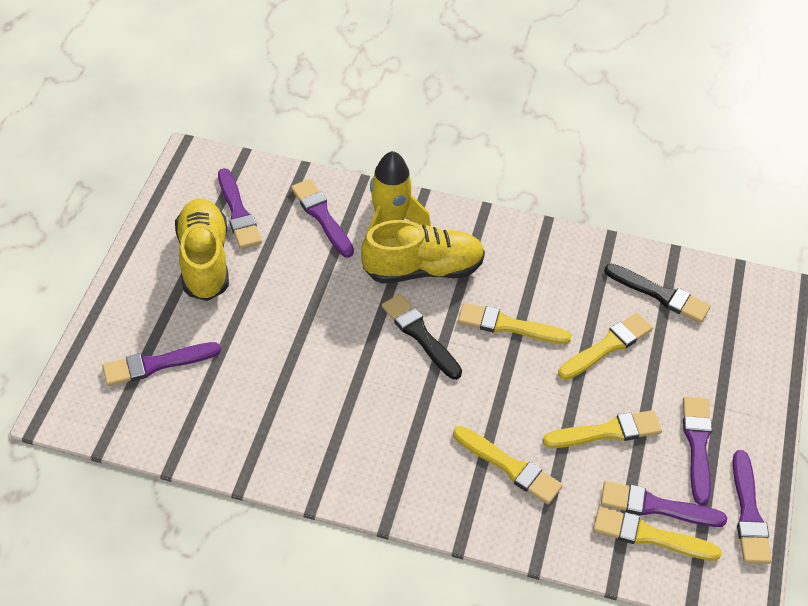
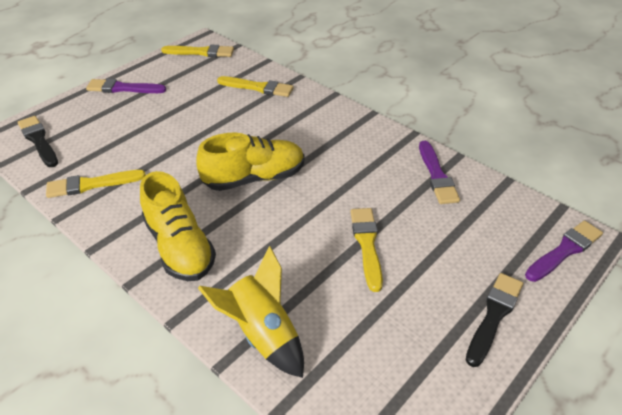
purple brush: 6 -> 3
yellow brush: 5 -> 4

